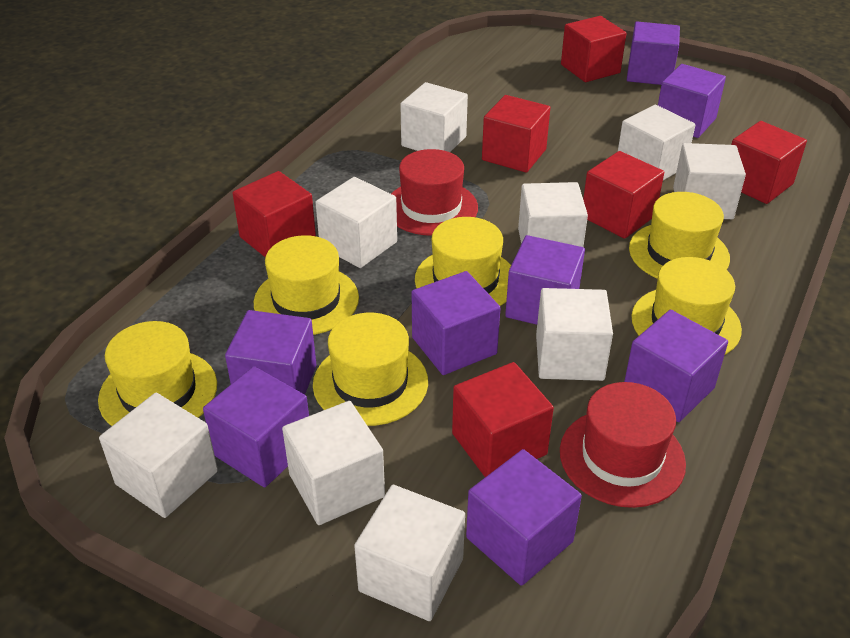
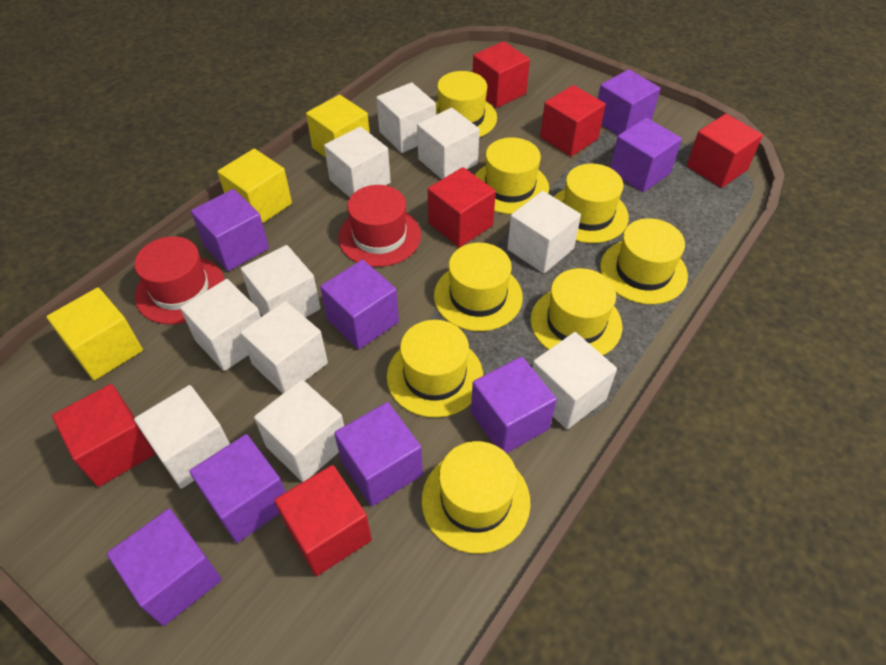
white cube: 9 -> 10
yellow cube: 0 -> 3
yellow hat: 6 -> 8

